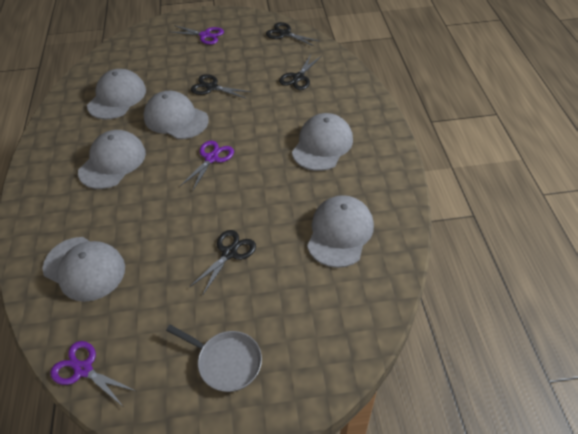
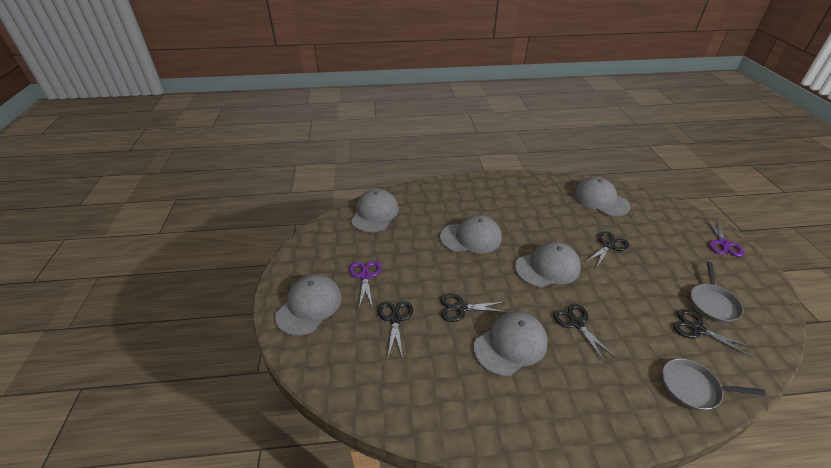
black scissors: 4 -> 5
grey pan: 1 -> 2
purple scissors: 3 -> 2

